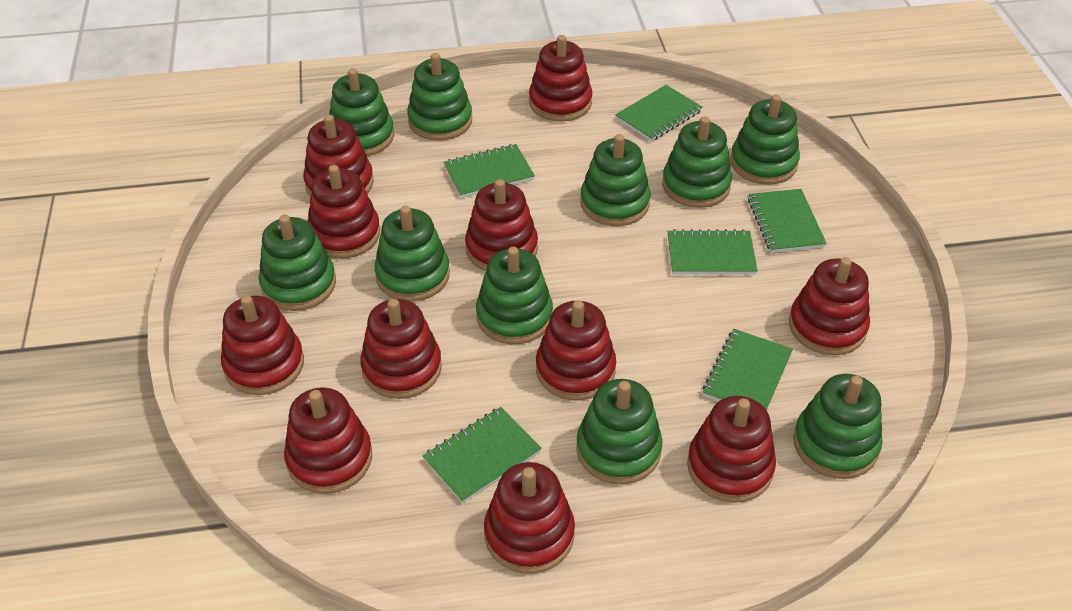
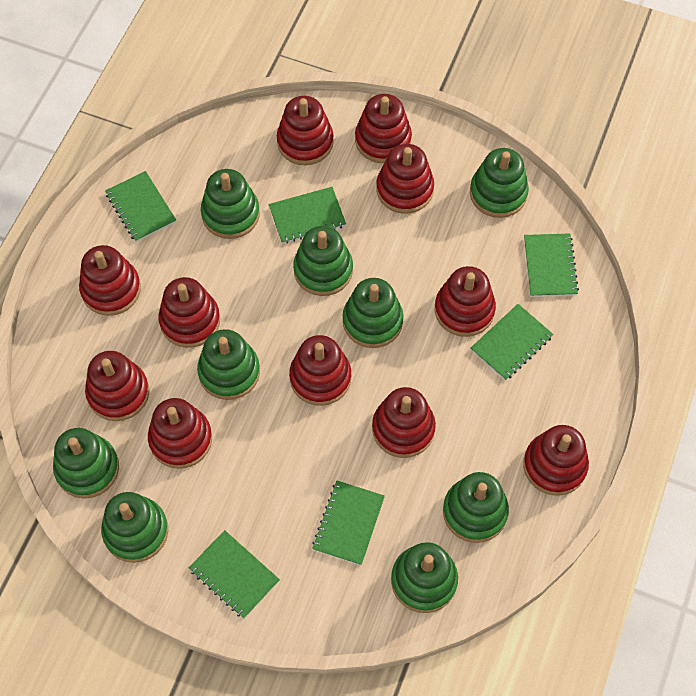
green stacking toy: 10 -> 9

